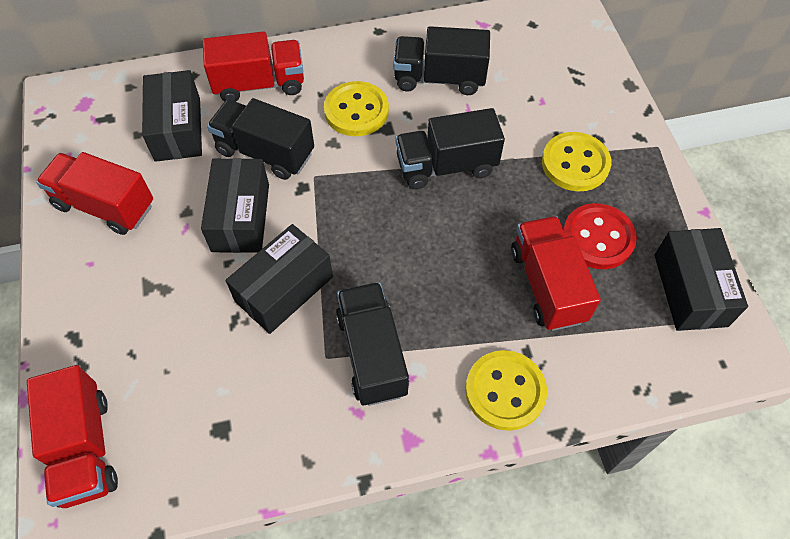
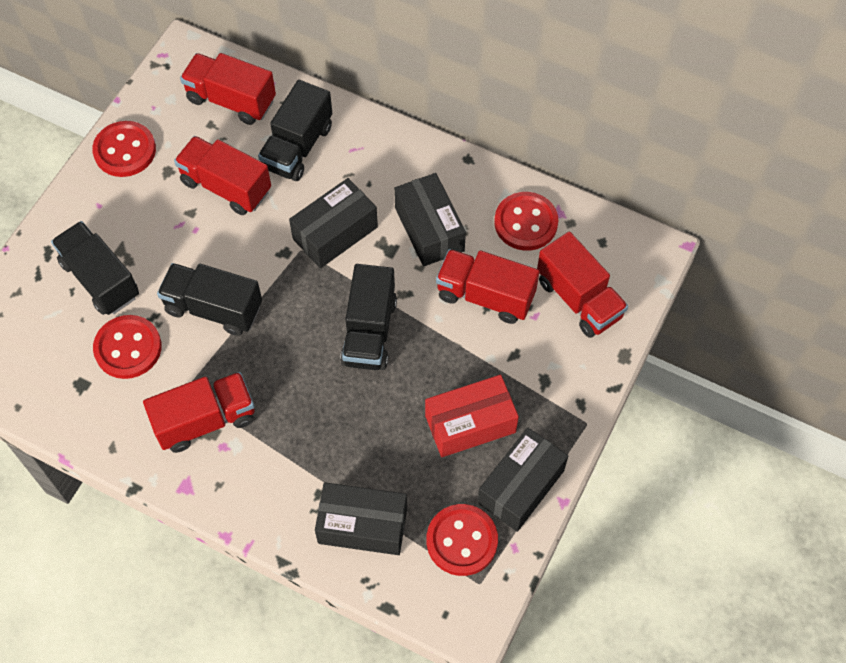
red box: 0 -> 1
red button: 1 -> 4
red truck: 4 -> 5
yellow button: 3 -> 0

